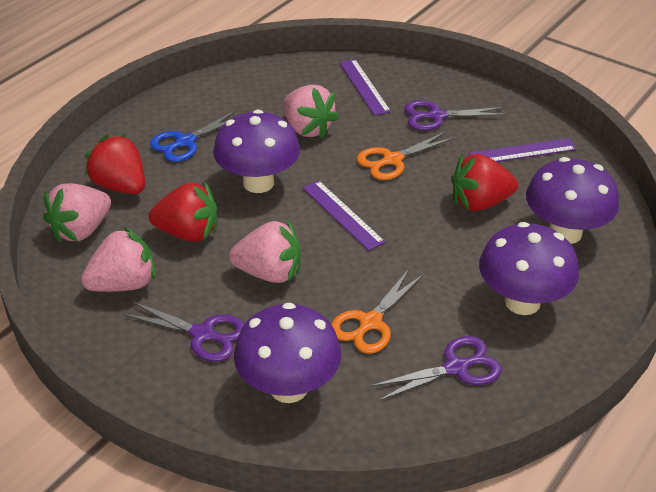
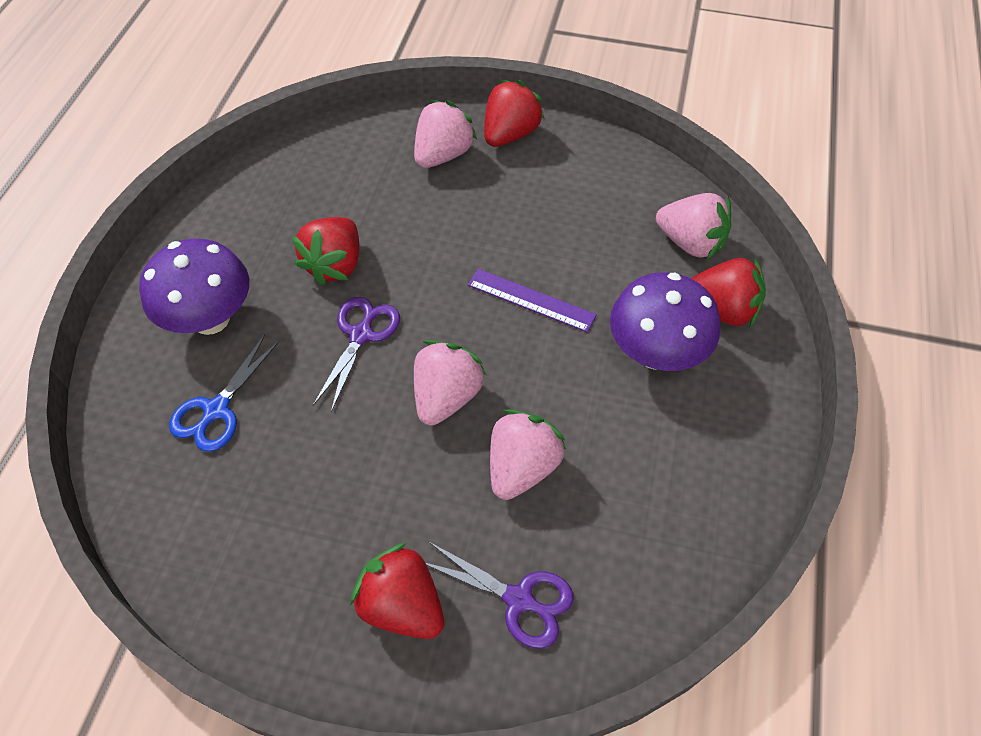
orange scissors: 2 -> 0
purple mushroom: 4 -> 2
purple ruler: 3 -> 1
purple scissors: 3 -> 2
red strawberry: 3 -> 4

